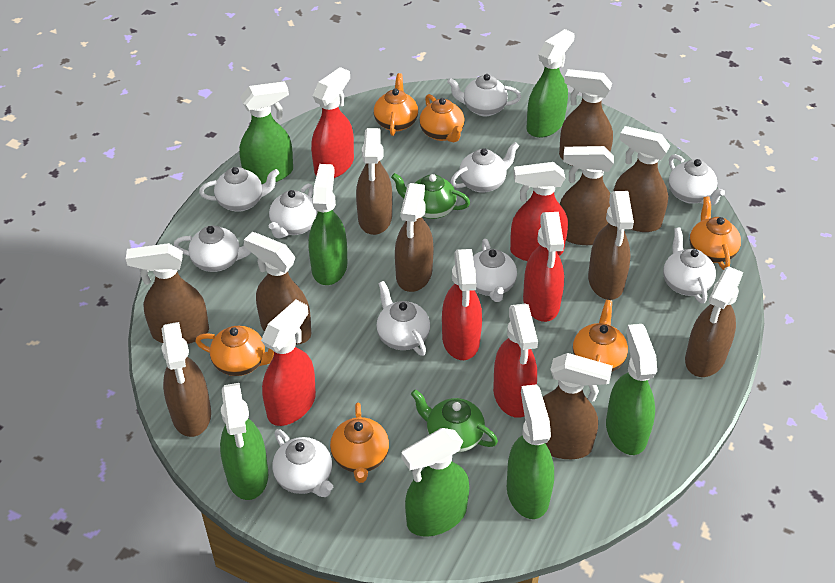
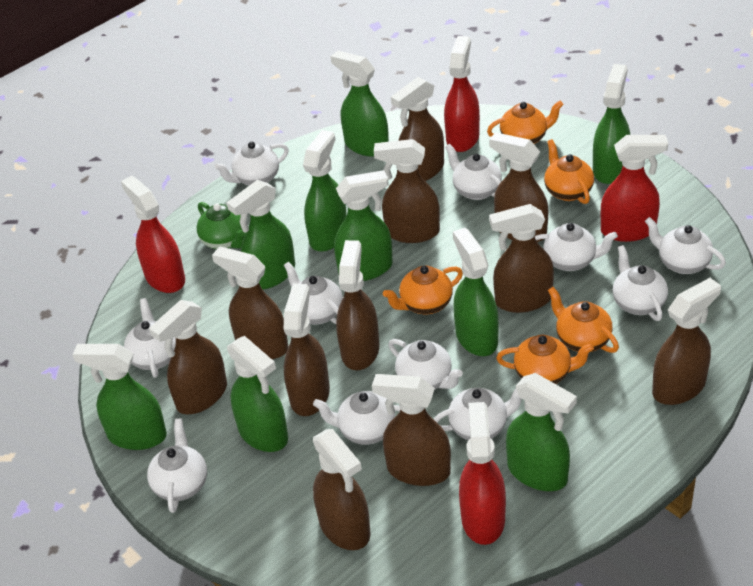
green spray bottle: 7 -> 9
green teapot: 2 -> 1
orange teapot: 6 -> 5
red spray bottle: 6 -> 4
white teapot: 10 -> 11

